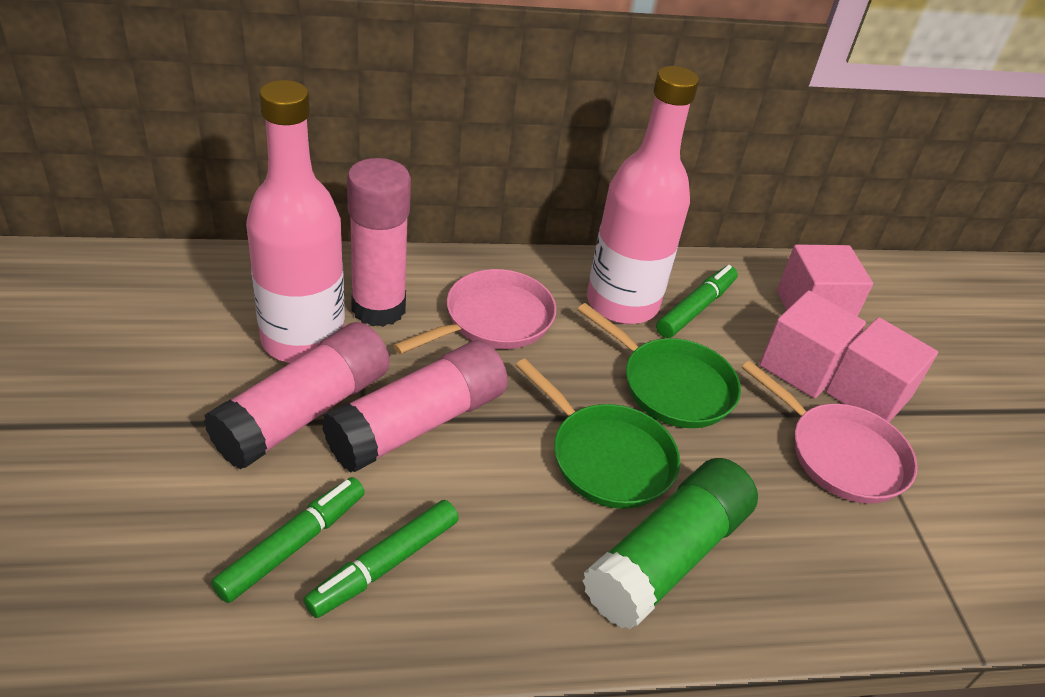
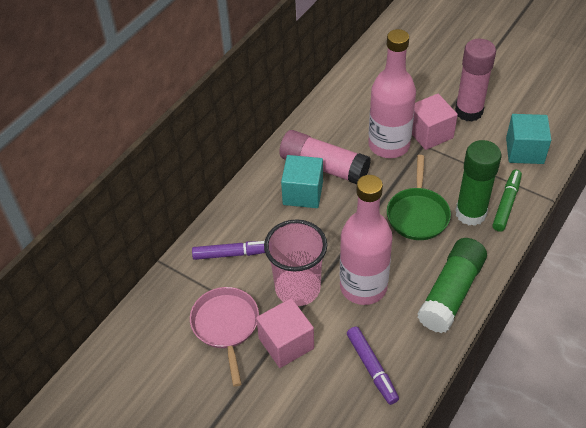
green glue stick: 1 -> 2
green marker: 3 -> 1
green pan: 2 -> 1
pink cube: 3 -> 2
pink cup: 0 -> 1
pink glue stick: 3 -> 2
pink pan: 2 -> 1
purple marker: 0 -> 2
turquoise cube: 0 -> 2

